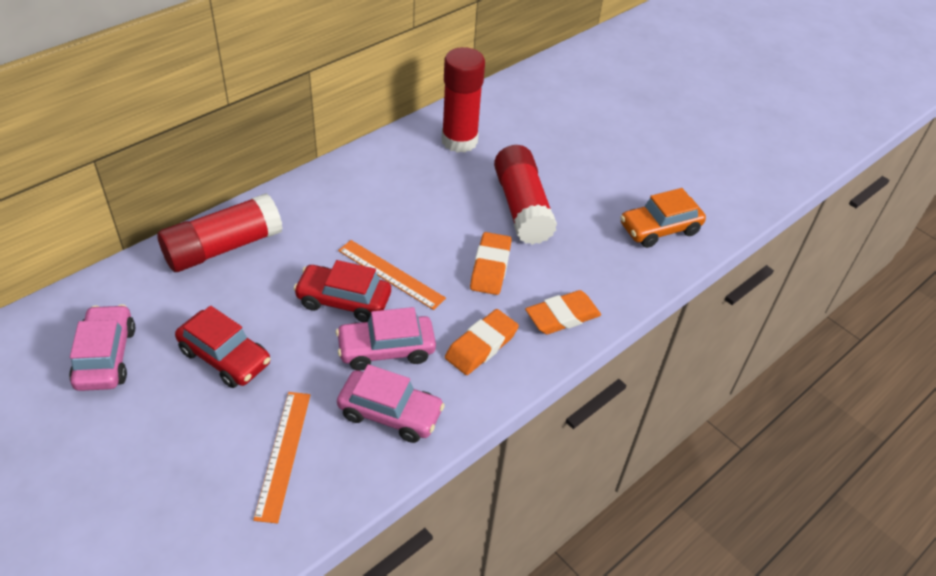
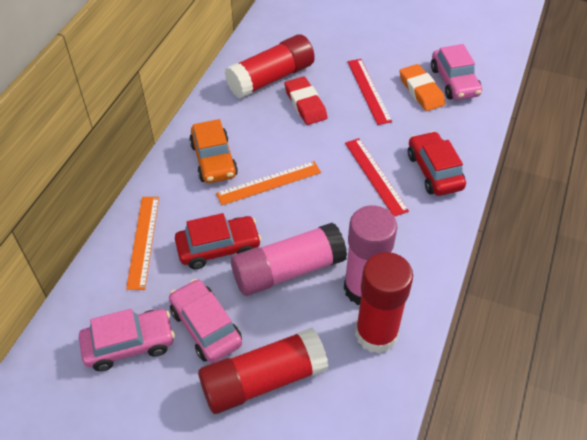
orange eraser: 3 -> 1
pink glue stick: 0 -> 2
red eraser: 0 -> 1
red ruler: 0 -> 2

